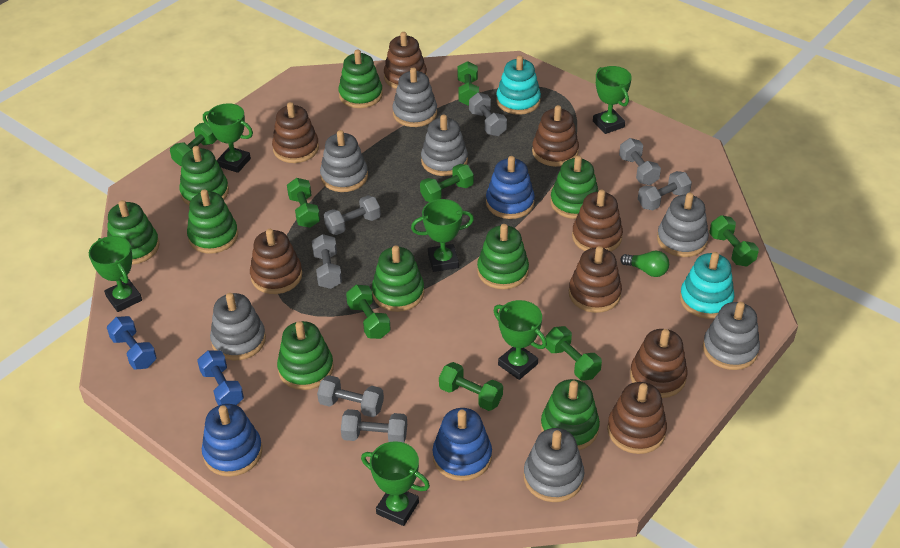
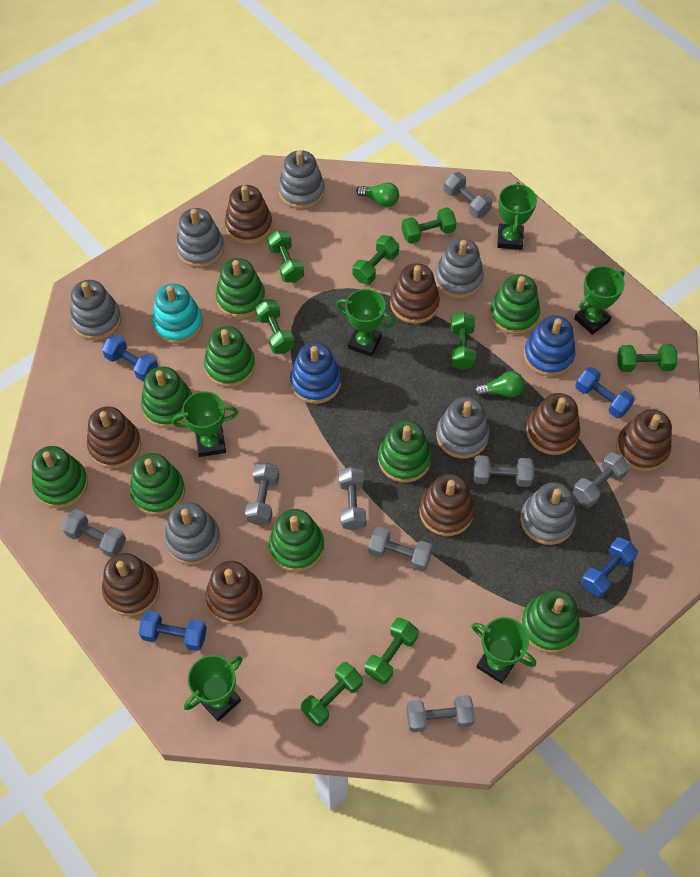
blue dumbbell: 2 -> 4
blue stacking toy: 3 -> 2
green light bulb: 1 -> 2
grey dumbbell: 7 -> 8
turquoise stacking toy: 2 -> 1

